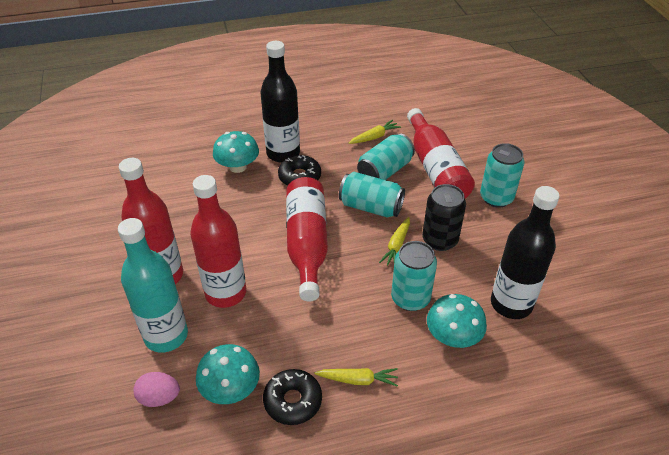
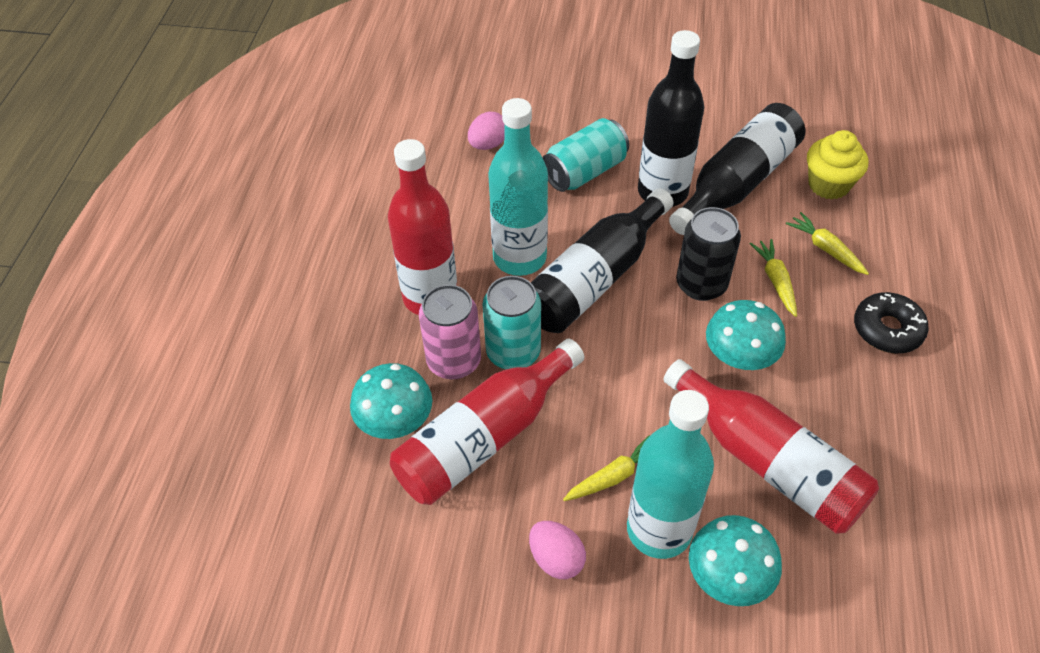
black bottle: 2 -> 3
black donut: 2 -> 1
pink can: 0 -> 1
pink egg: 1 -> 2
red bottle: 4 -> 3
turquoise bottle: 1 -> 2
turquoise can: 4 -> 2
yellow cupcake: 0 -> 1

